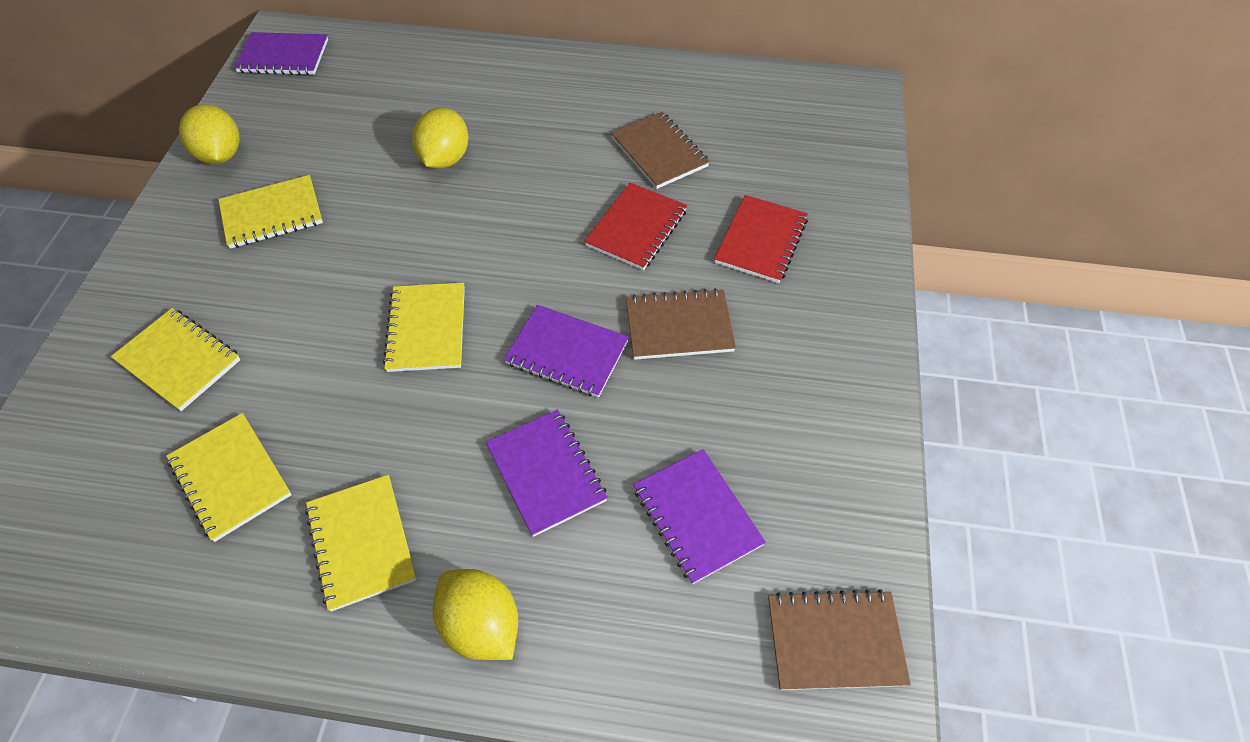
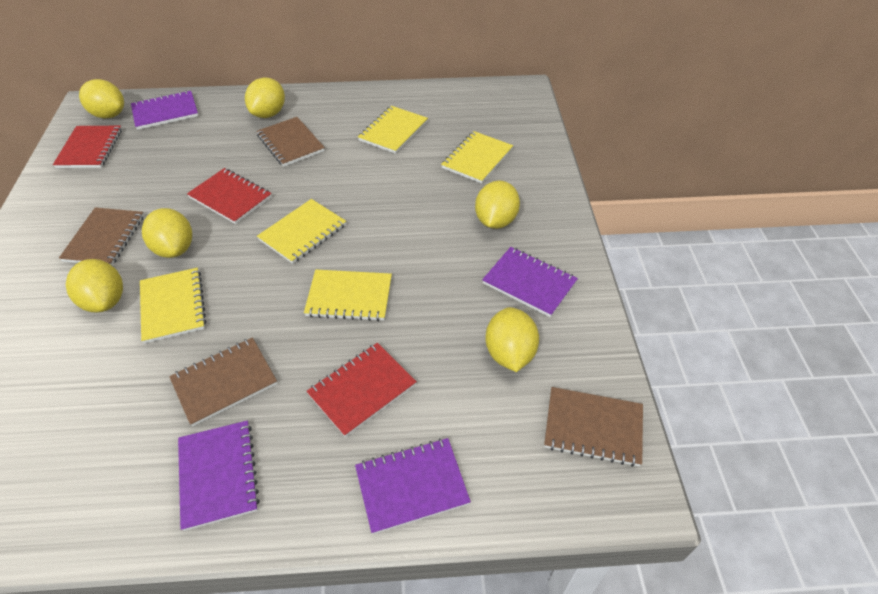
brown notebook: 3 -> 4
red notebook: 2 -> 3
yellow lemon: 3 -> 6

